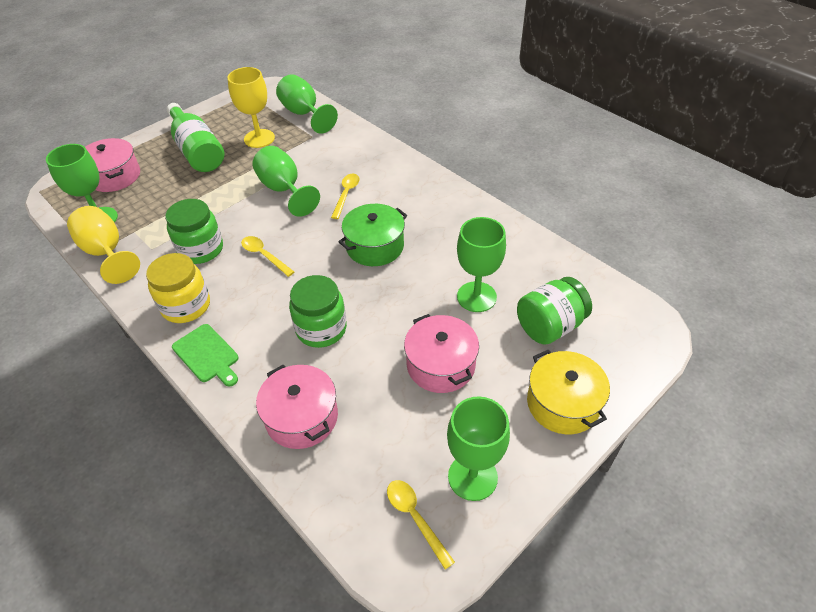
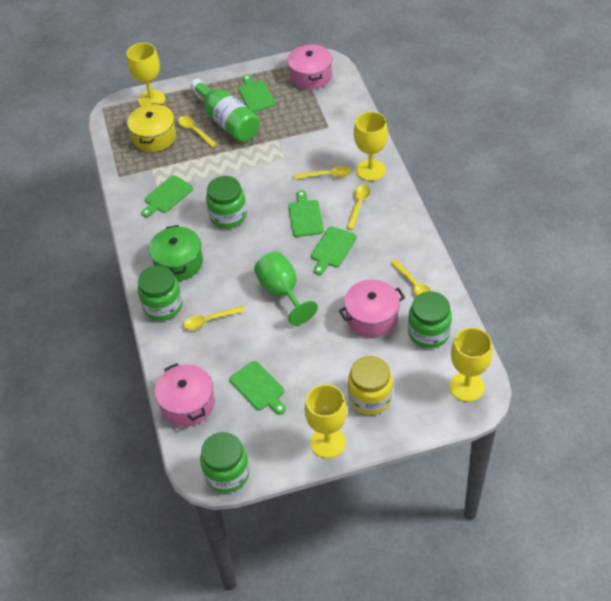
green cutting board: 1 -> 5
green goblet: 5 -> 1
green jar: 3 -> 4
yellow goblet: 2 -> 4
yellow spoon: 3 -> 5

